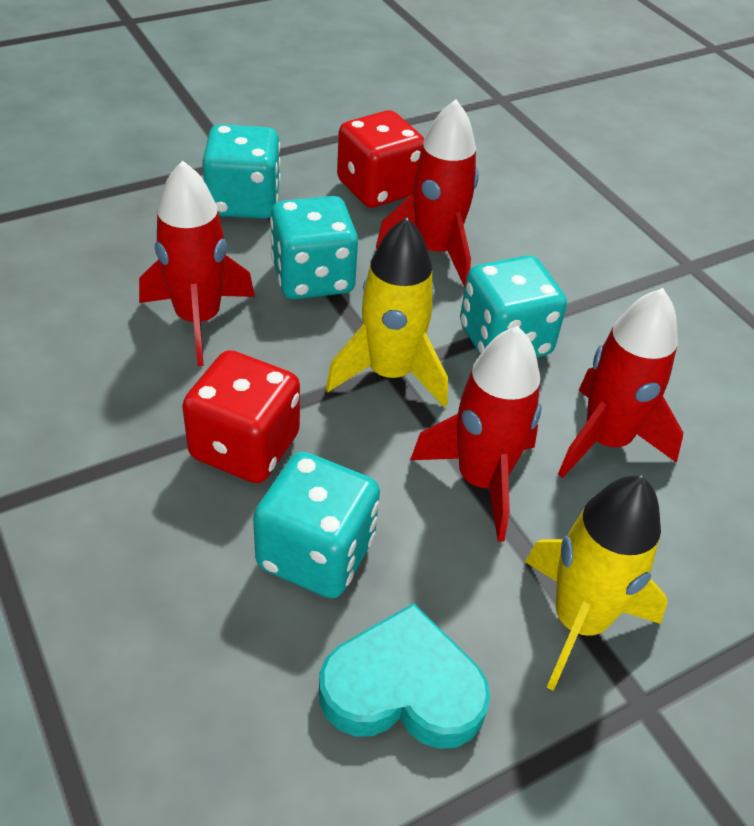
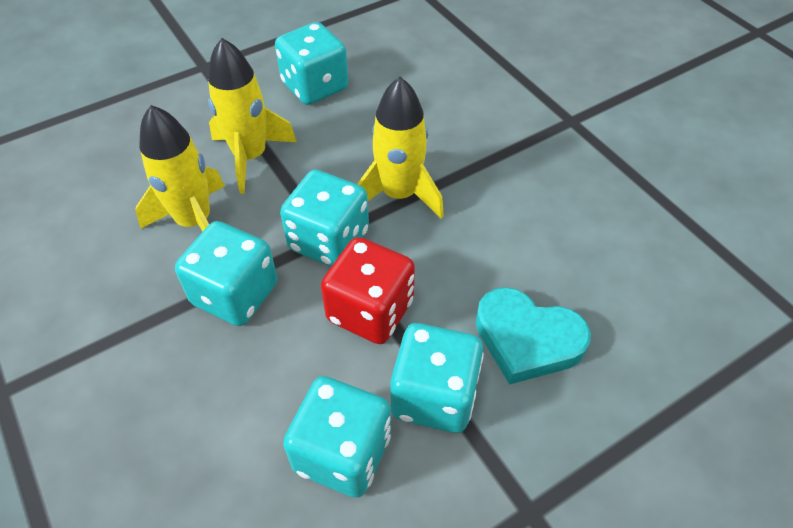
red dice: 2 -> 1
red rocket: 4 -> 0
turquoise dice: 4 -> 5
yellow rocket: 2 -> 3

